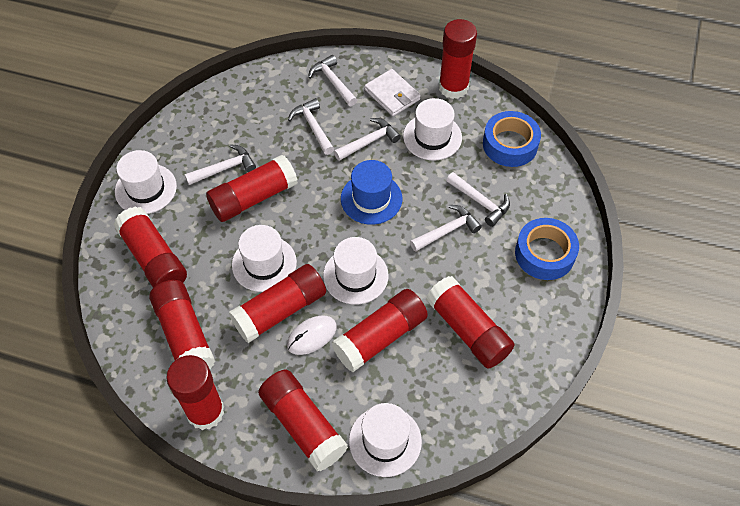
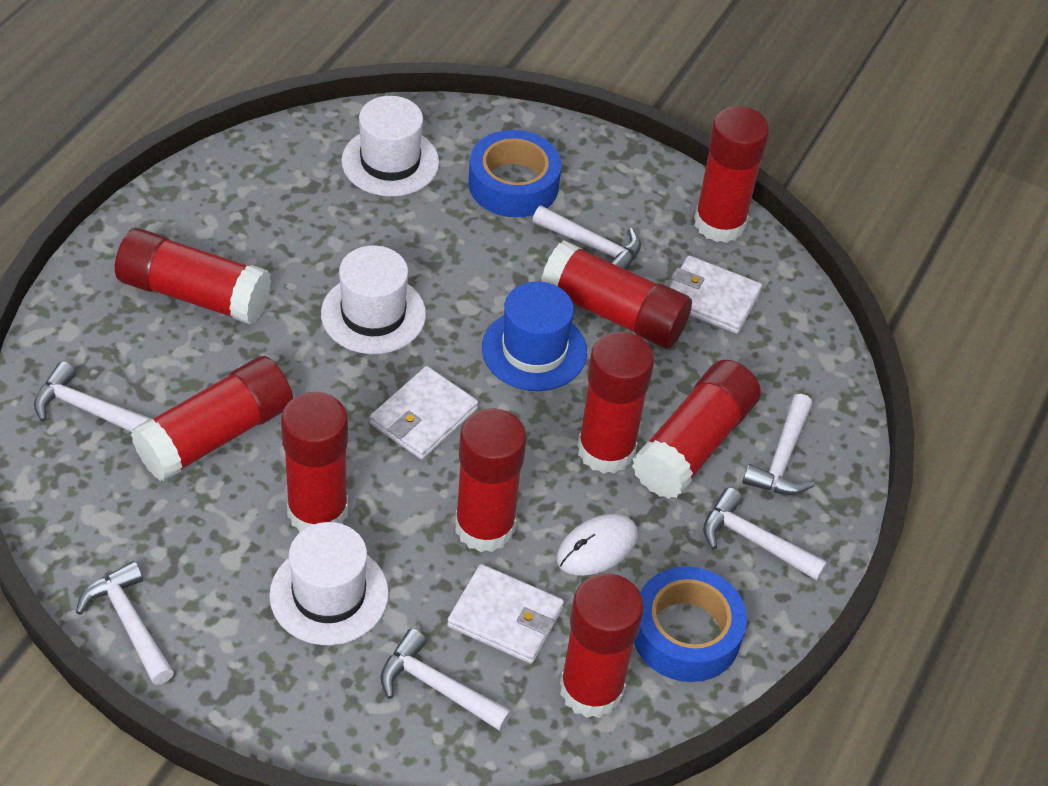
white hat: 5 -> 3
white wallet: 1 -> 3

